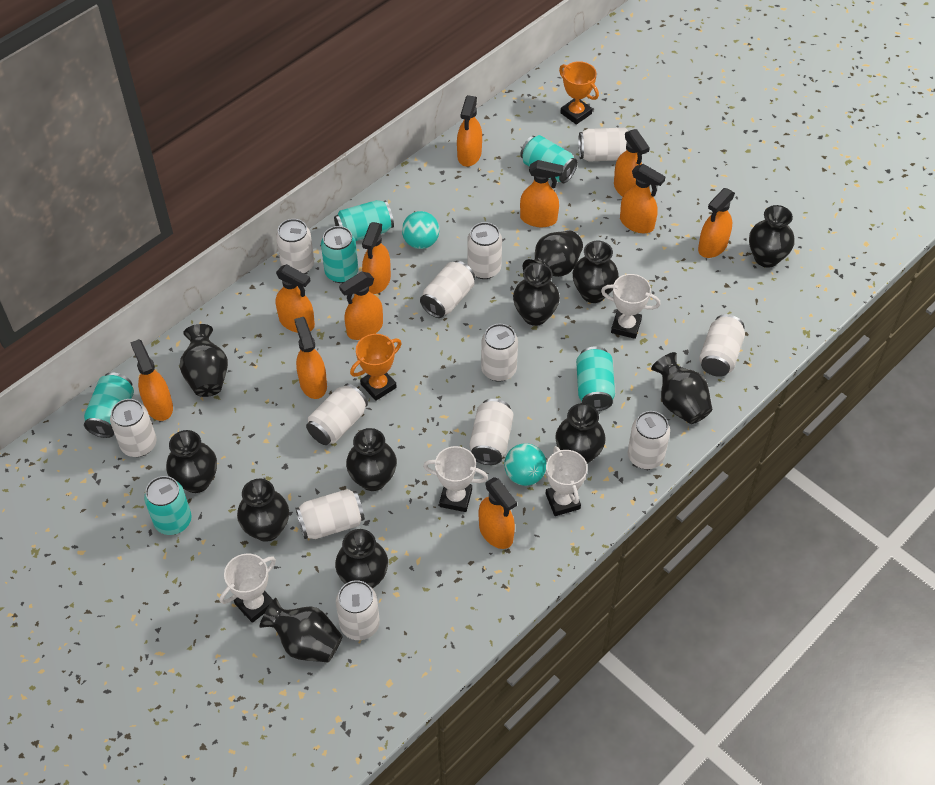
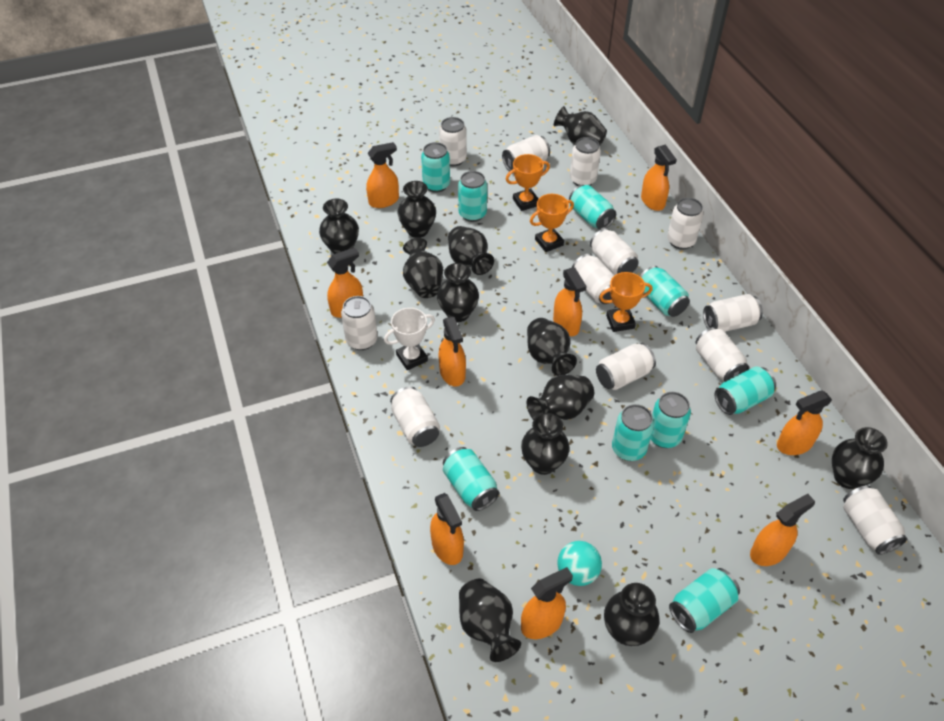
orange spray bottle: 11 -> 9
orange trophy: 2 -> 3
turquoise ball: 2 -> 1
turquoise can: 6 -> 9
white trophy: 4 -> 1

